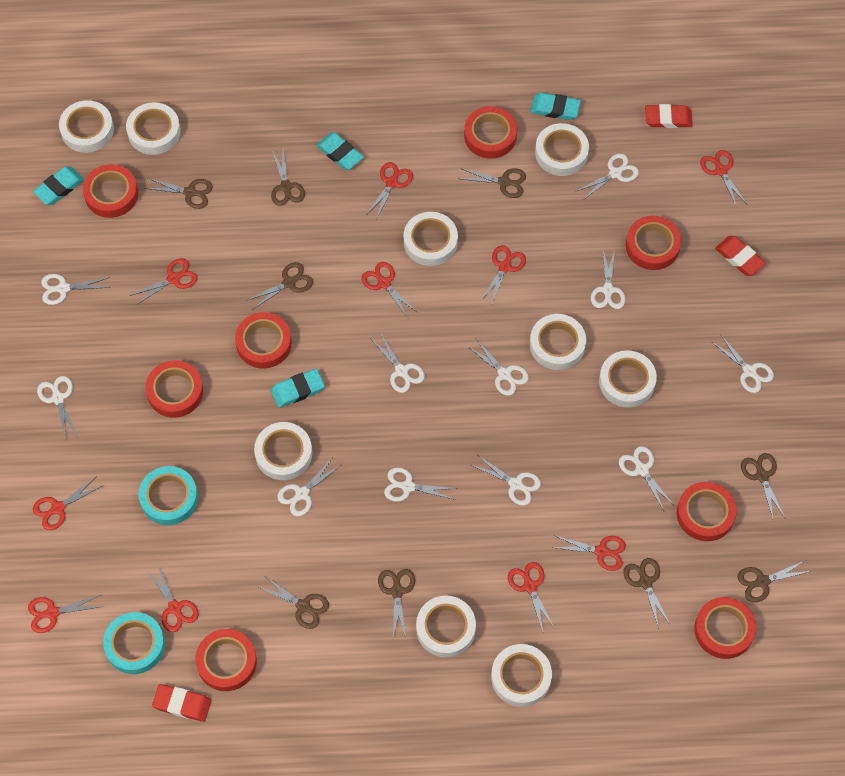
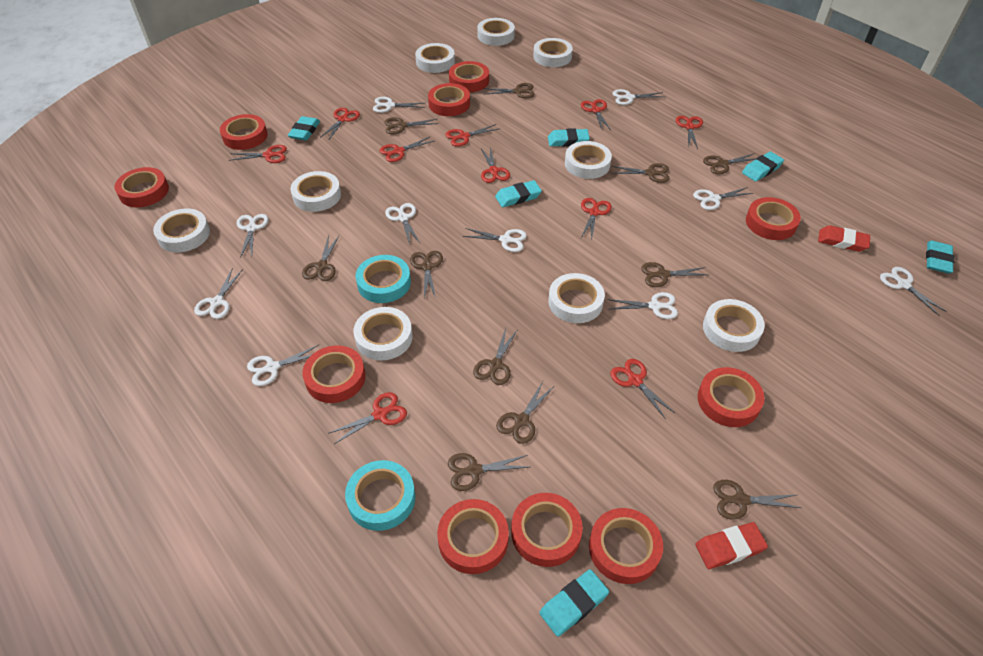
brown scissors: 9 -> 11
red eraser: 3 -> 2
red tape: 8 -> 10
turquoise eraser: 4 -> 6
white scissors: 11 -> 10

